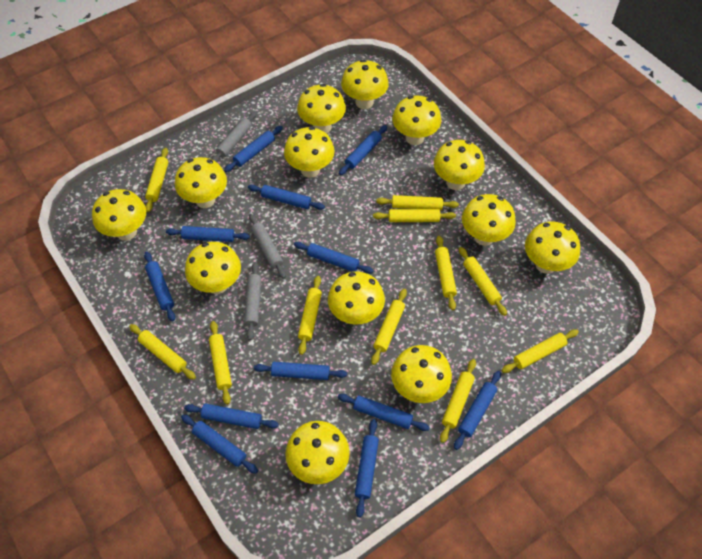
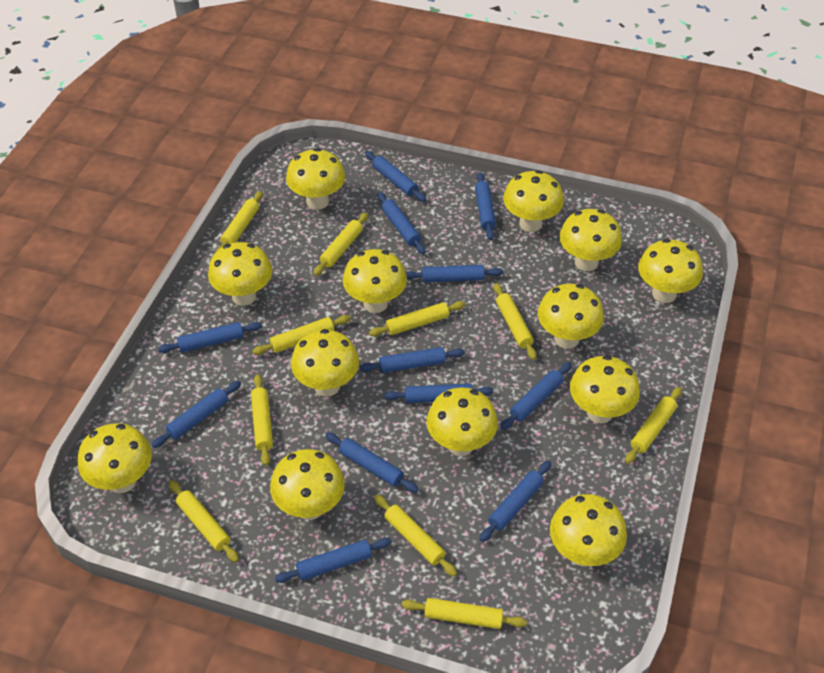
grey rolling pin: 3 -> 0
yellow rolling pin: 11 -> 10

